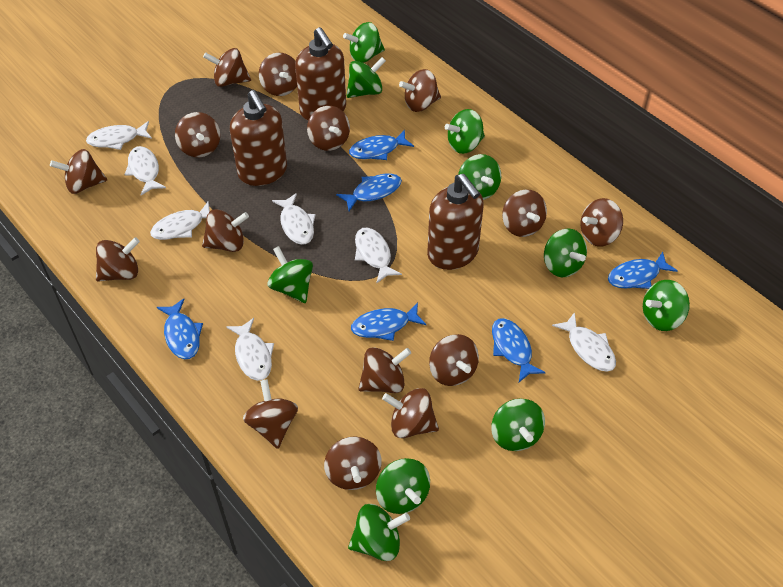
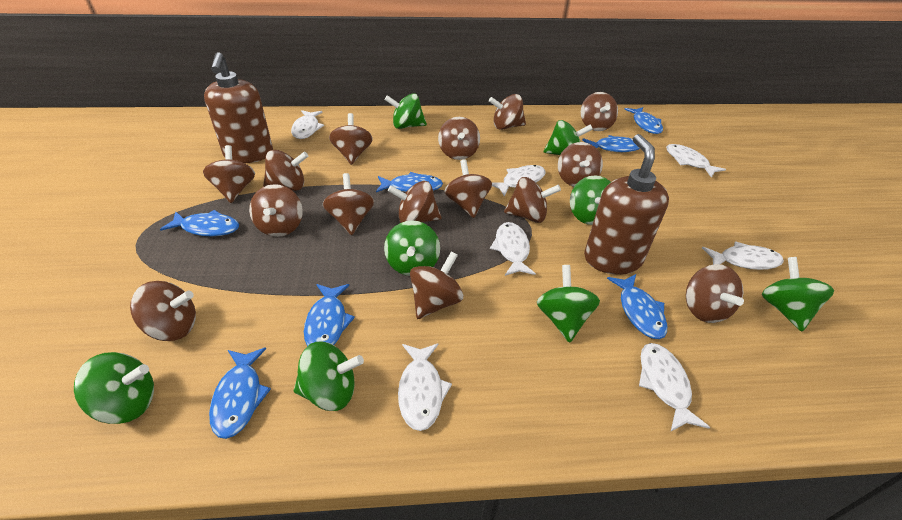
blue fish: 6 -> 7
brown soap dispenser: 3 -> 2
green spinning top: 10 -> 8

